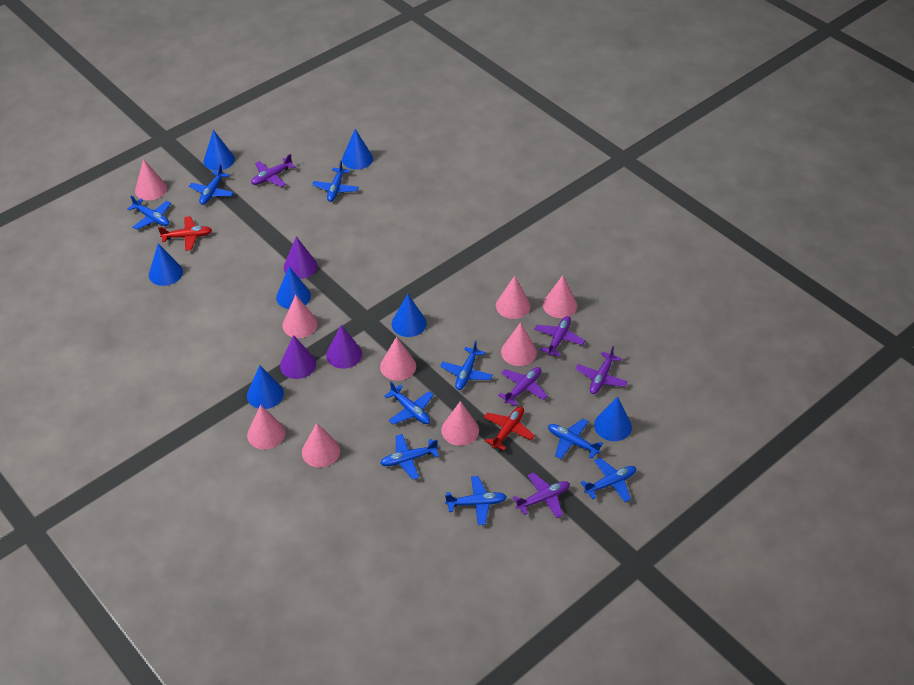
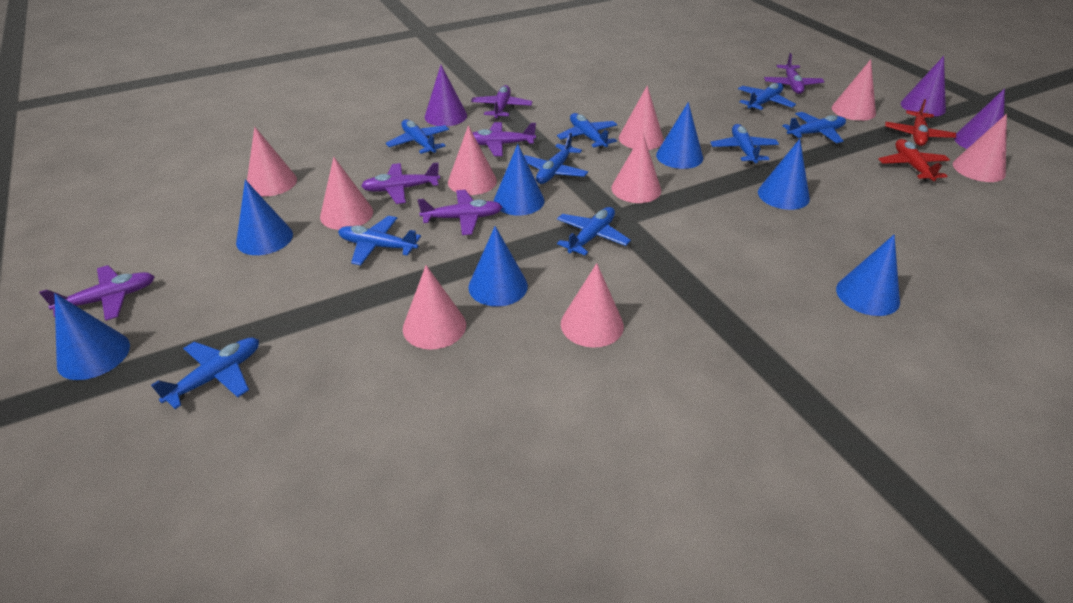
purple plane: 5 -> 6

